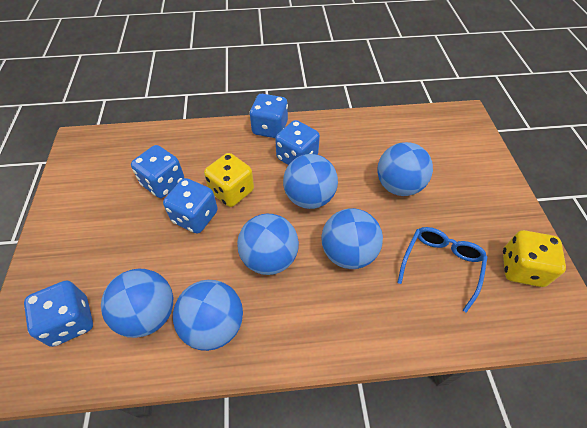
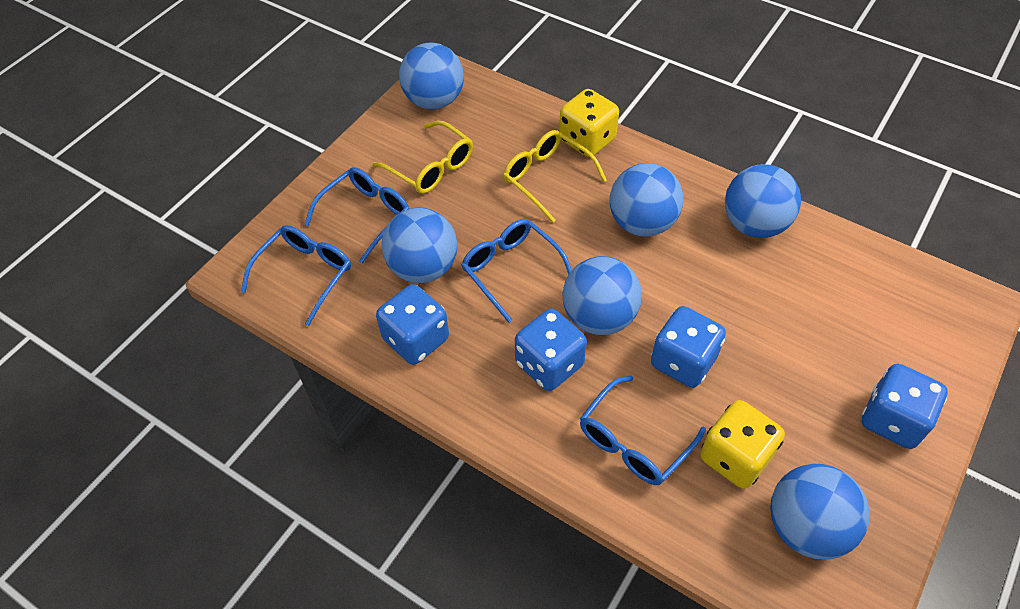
blue dice: 5 -> 4
blue glasses: 1 -> 4
yellow glasses: 0 -> 2

